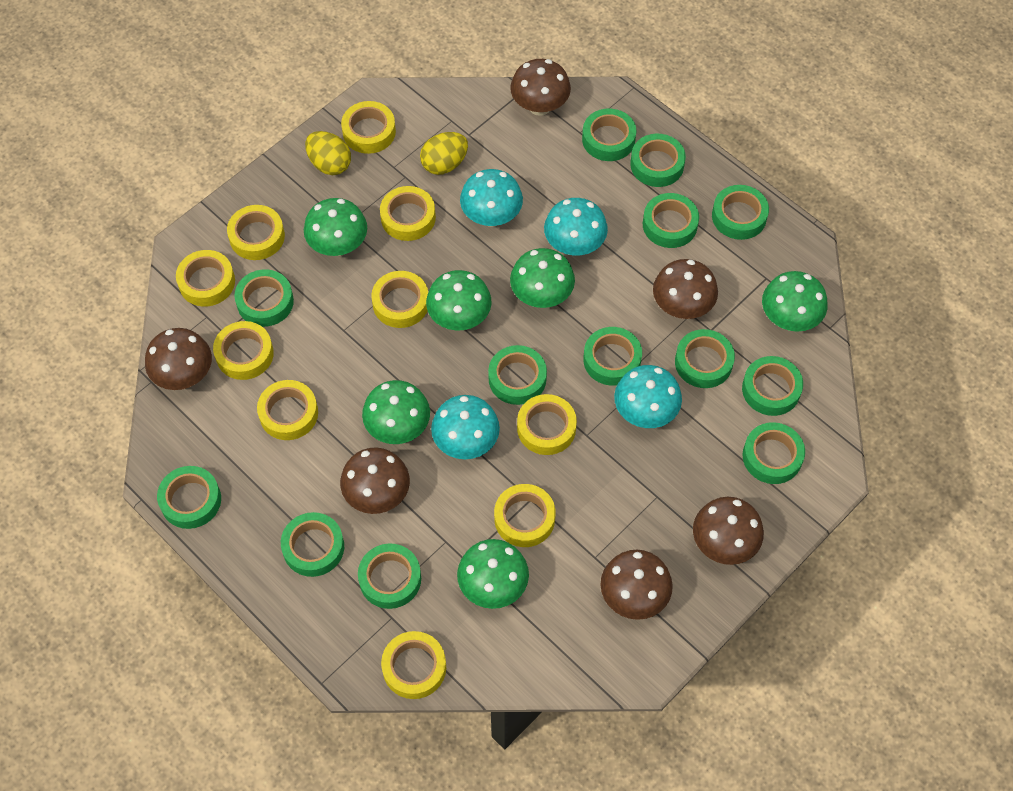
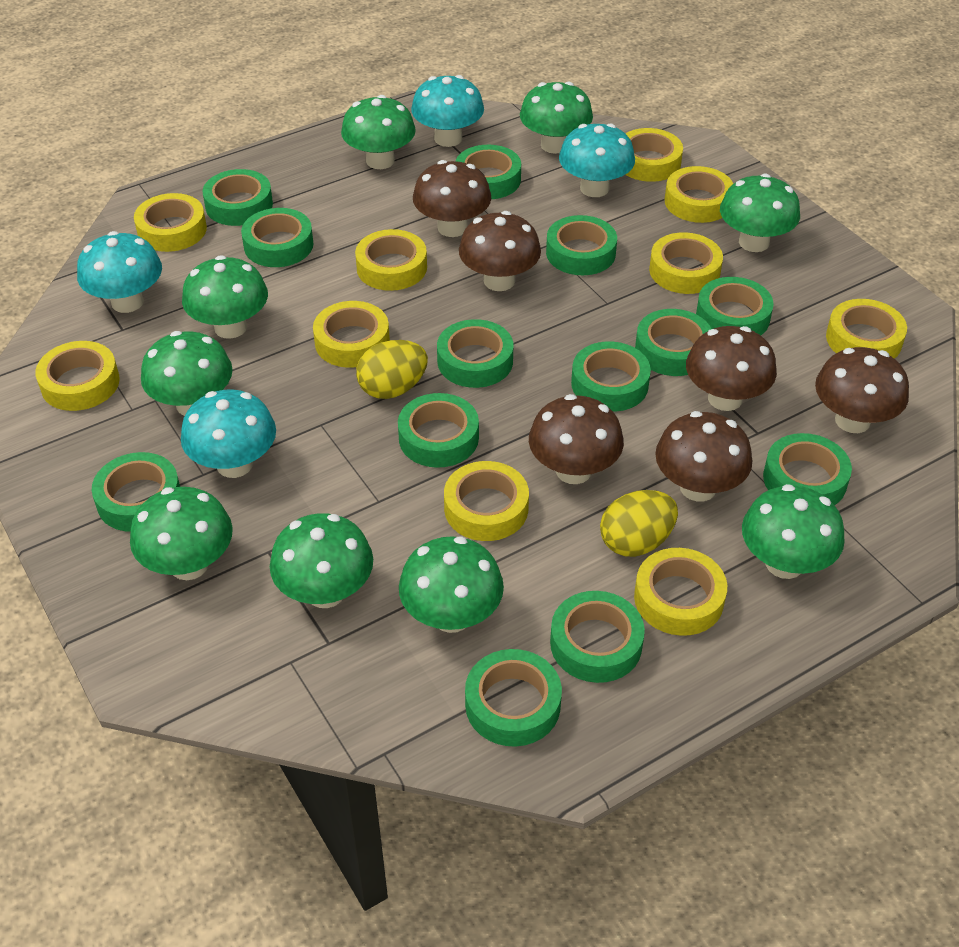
green mushroom: 6 -> 9

